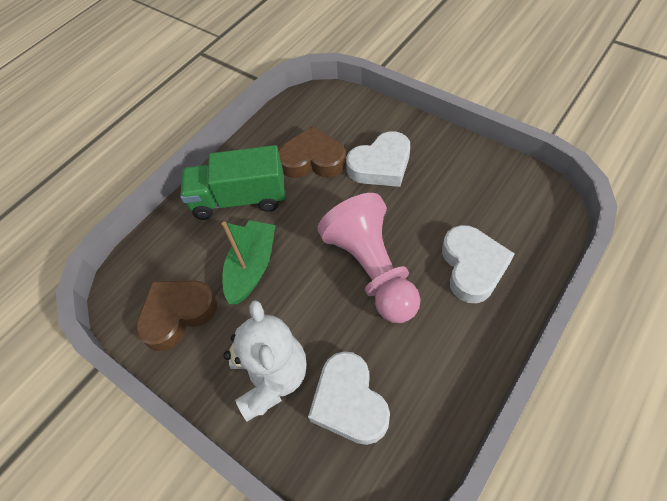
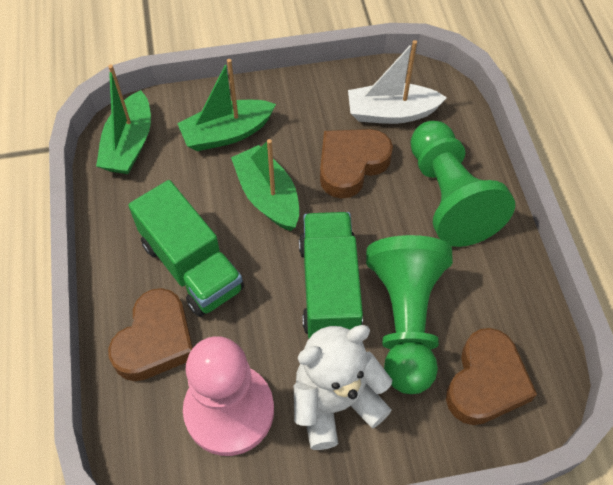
brown heart: 2 -> 3
green boat: 1 -> 3
green pawn: 0 -> 2
green truck: 1 -> 2
white boat: 0 -> 1
white heart: 3 -> 0

